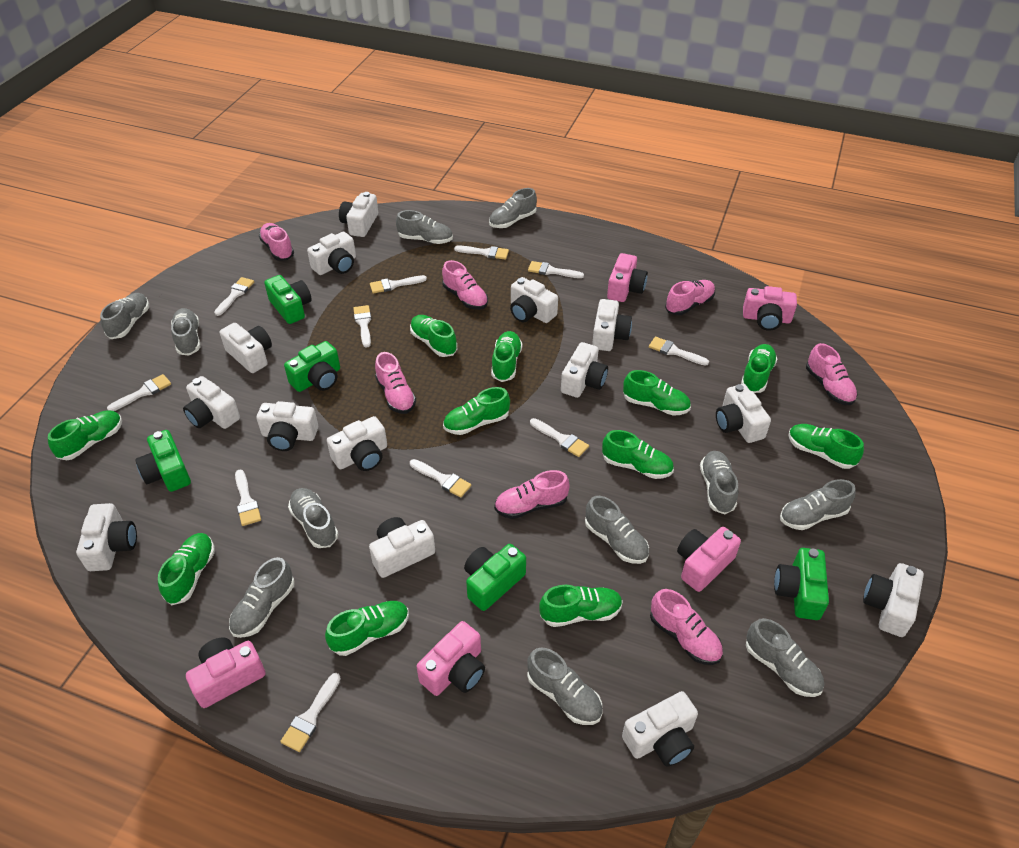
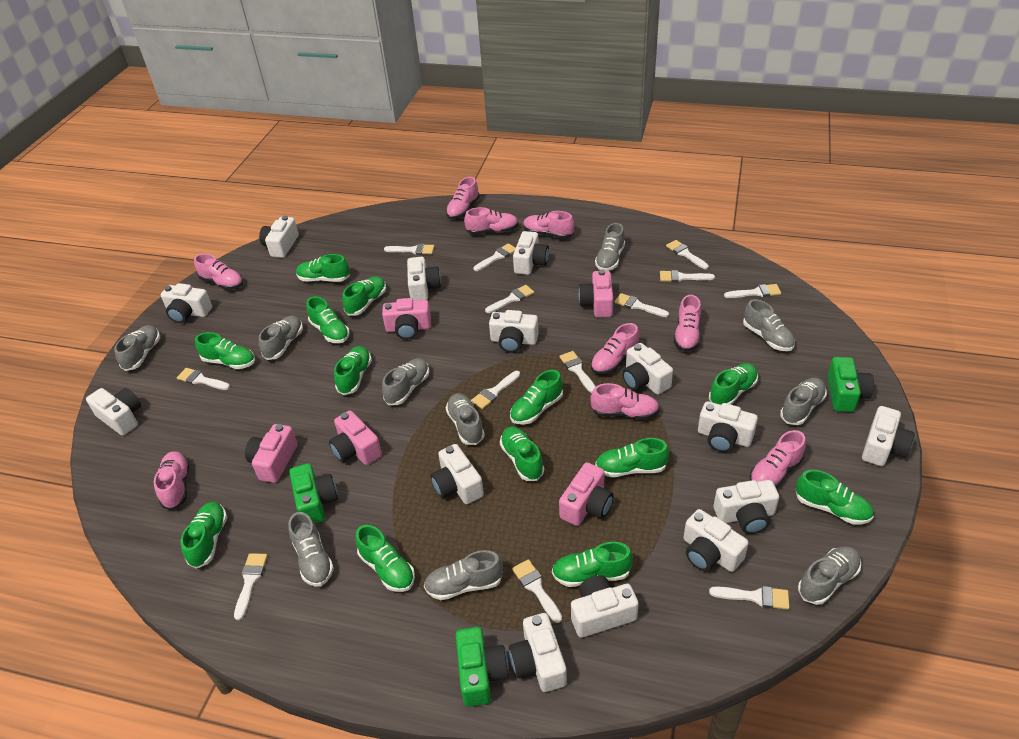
green camera: 5 -> 3
green shoe: 11 -> 13
grey shoe: 11 -> 10
pink shoe: 7 -> 9
white brush: 11 -> 13

